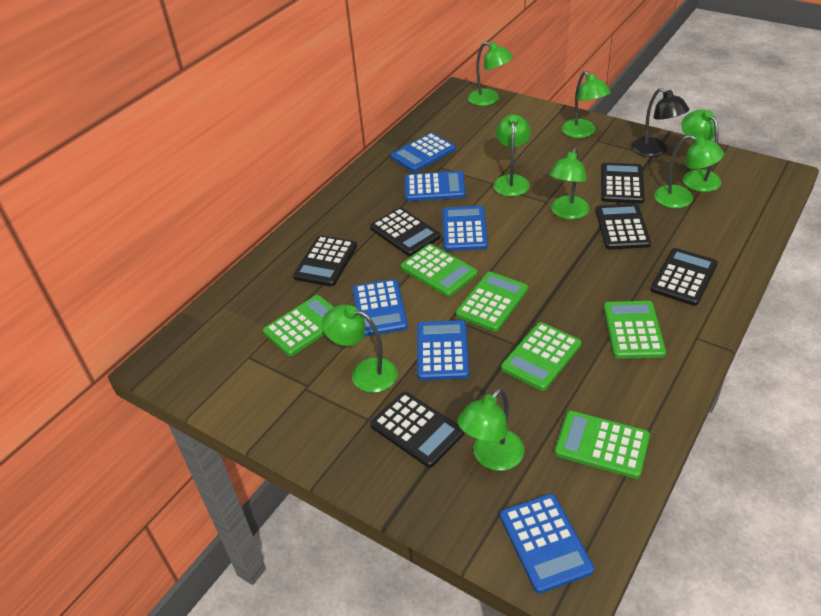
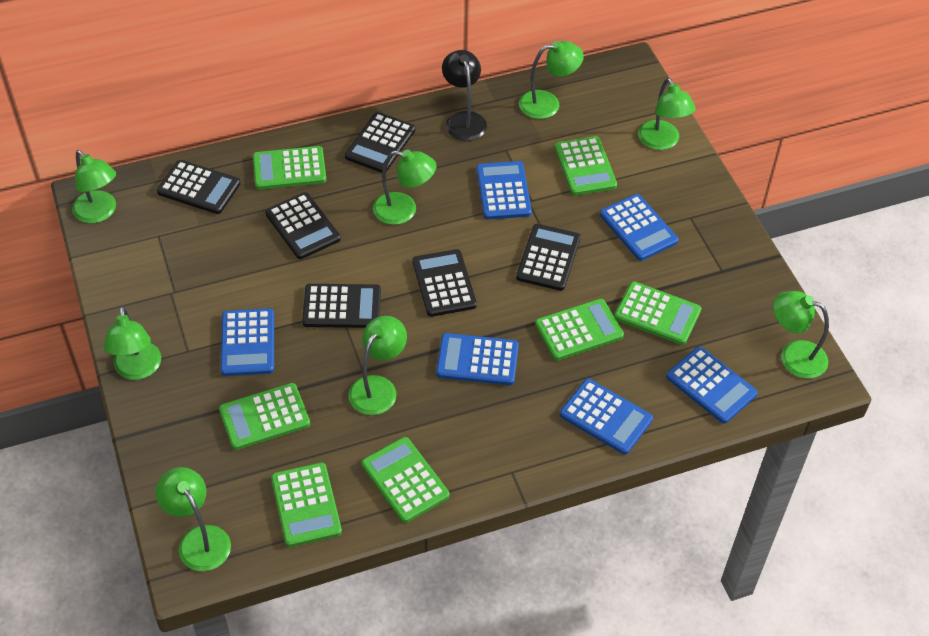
green calculator: 6 -> 7

